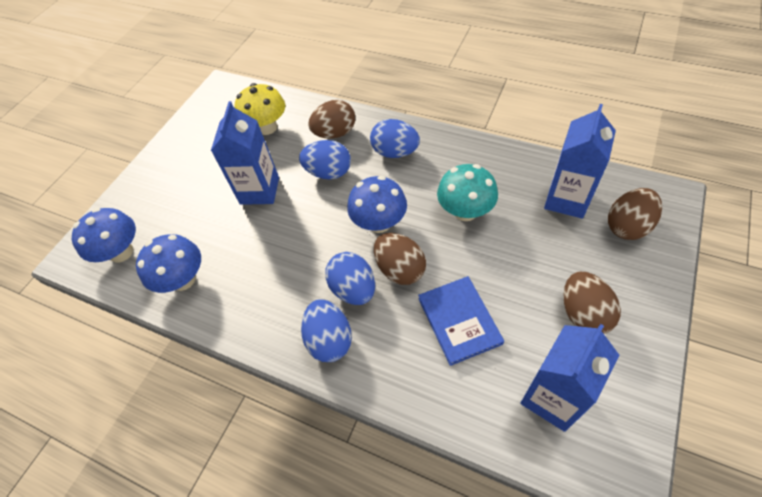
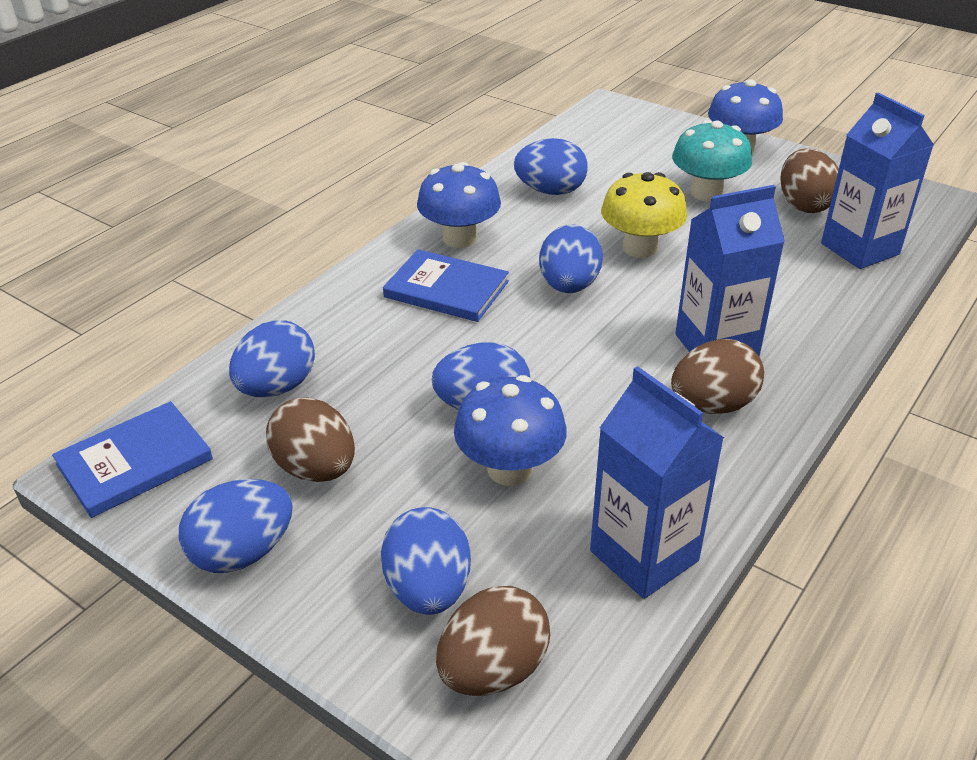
blue book: 1 -> 2
blue egg: 4 -> 6

